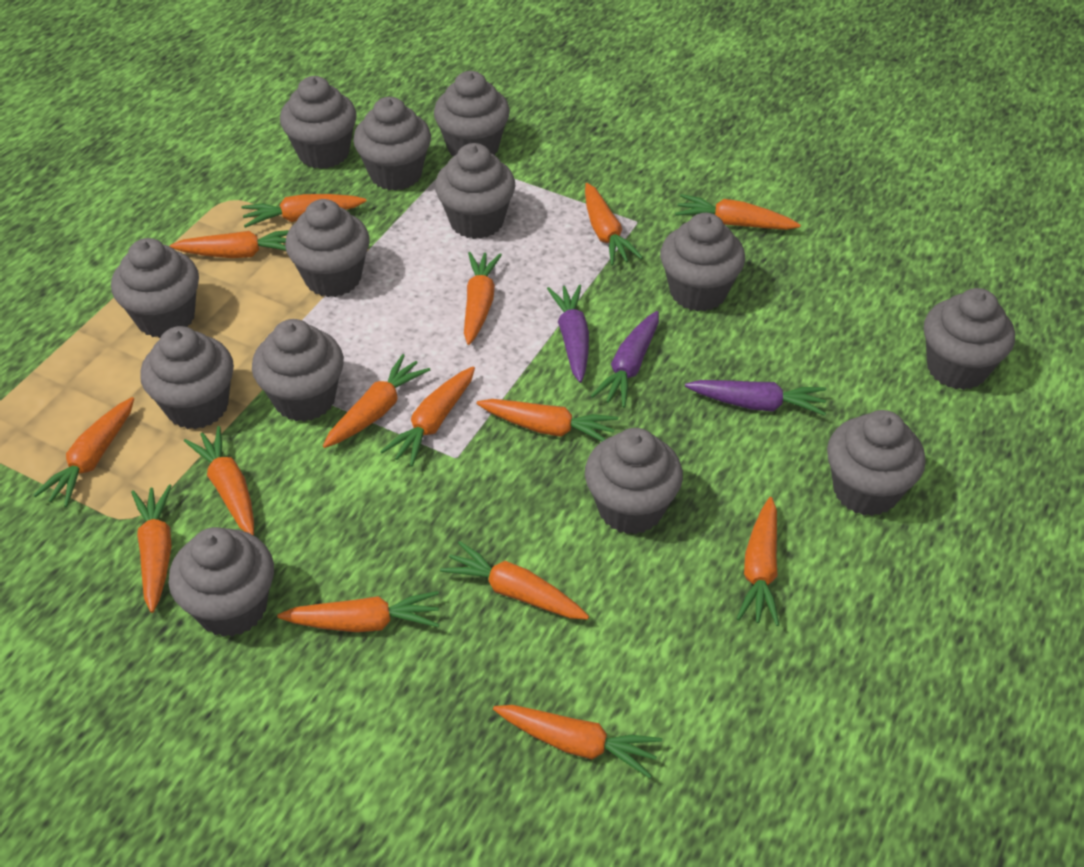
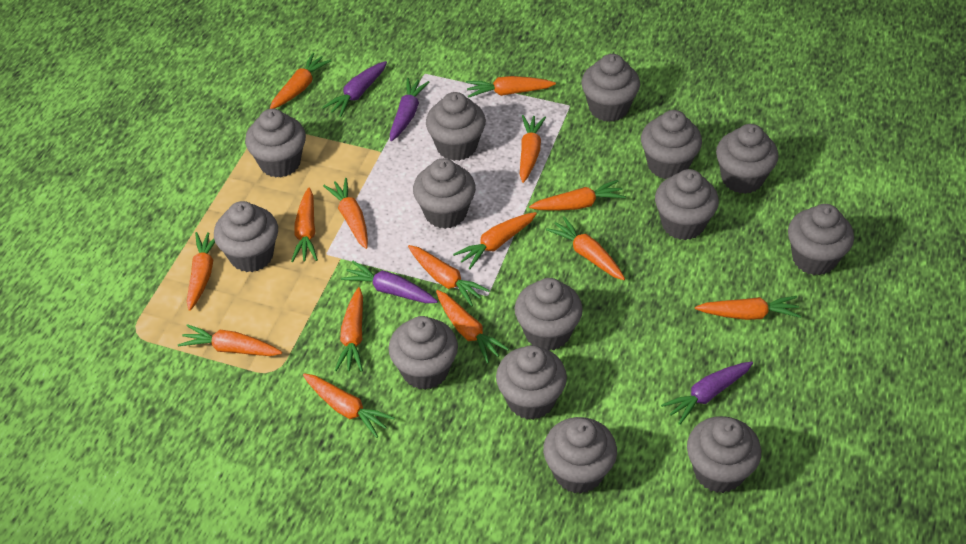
grey cupcake: 13 -> 14
purple carrot: 3 -> 4

